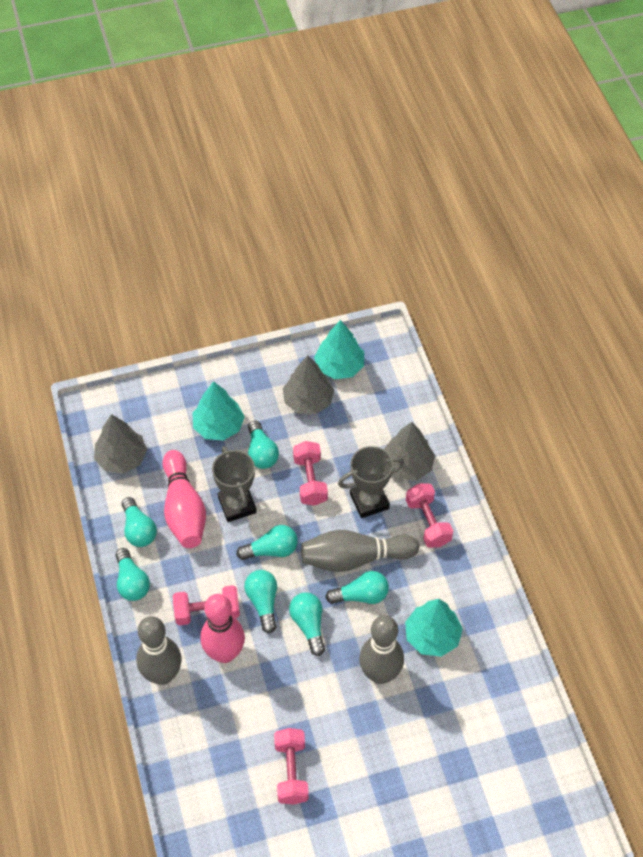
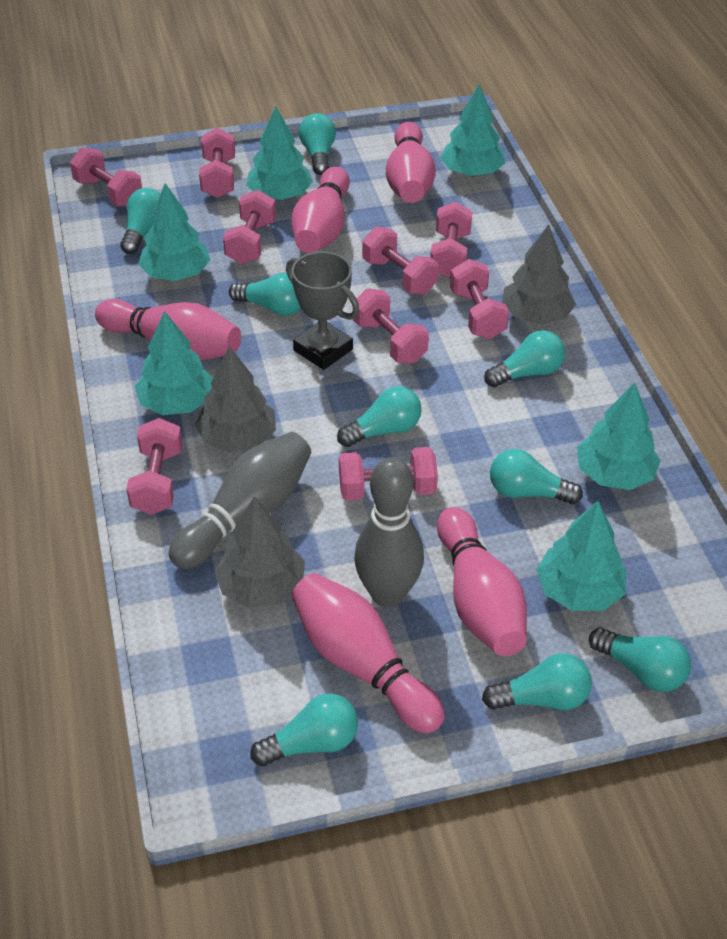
grey bowling pin: 3 -> 2
grey trophy: 2 -> 1
pink bowling pin: 2 -> 5
pink dumbbell: 4 -> 9
turquoise light bulb: 7 -> 9
turquoise tree: 3 -> 6

